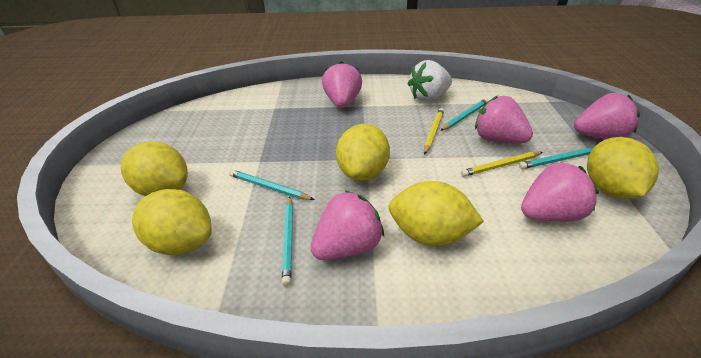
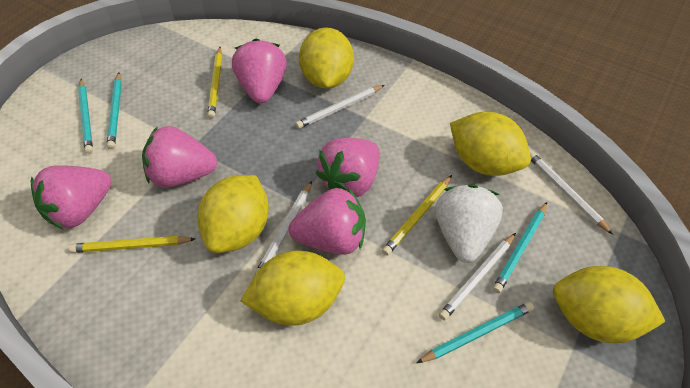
white pencil: 0 -> 4
yellow pencil: 2 -> 3

